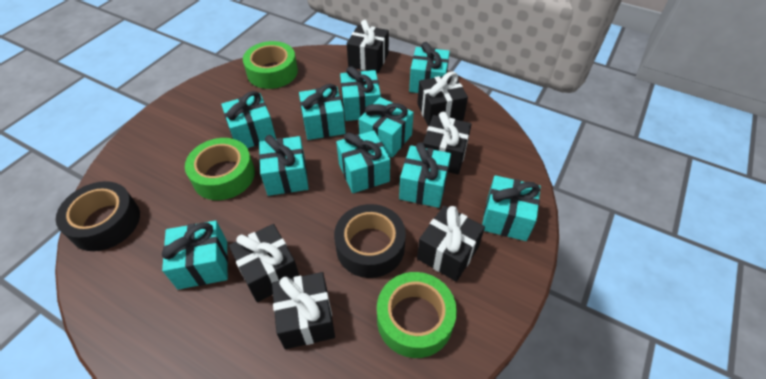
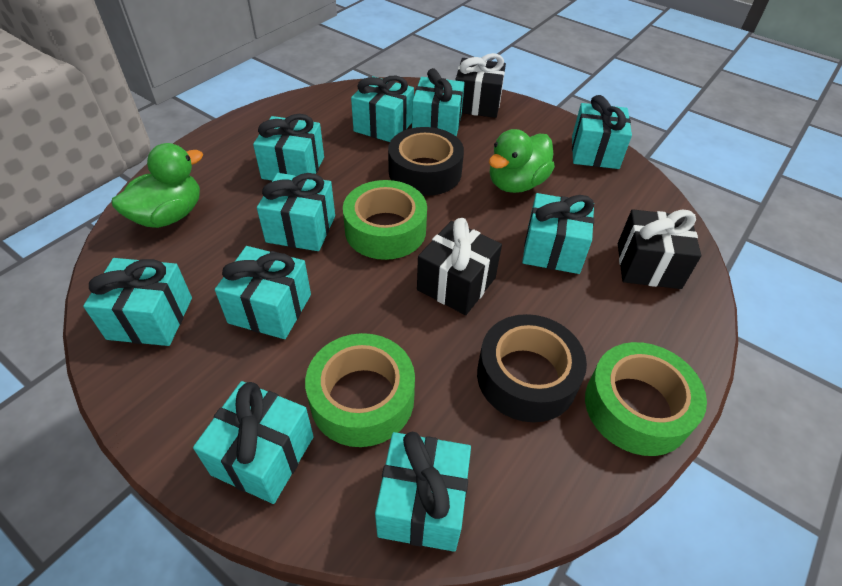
black gift: 6 -> 3
green duck: 0 -> 2

